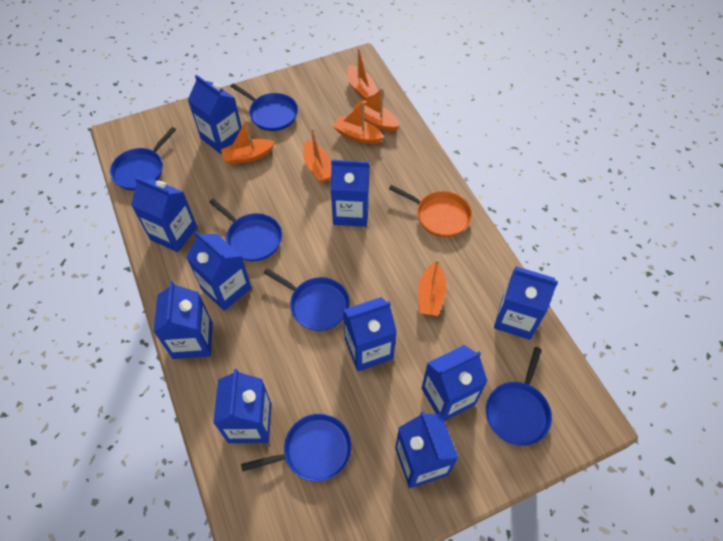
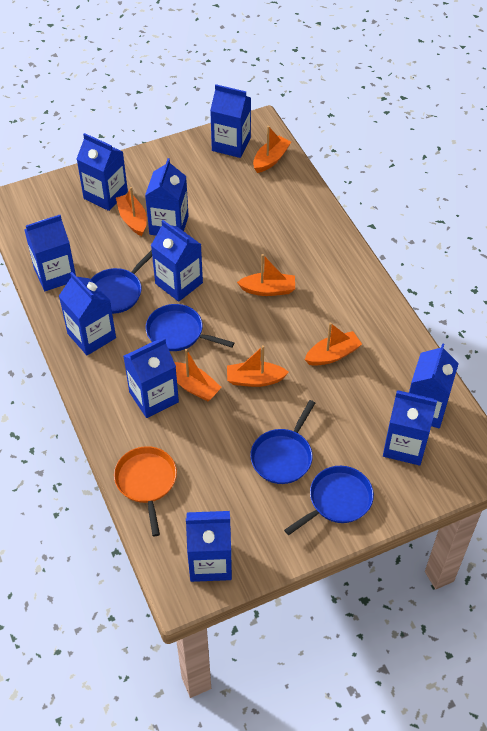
blue pan: 6 -> 4

